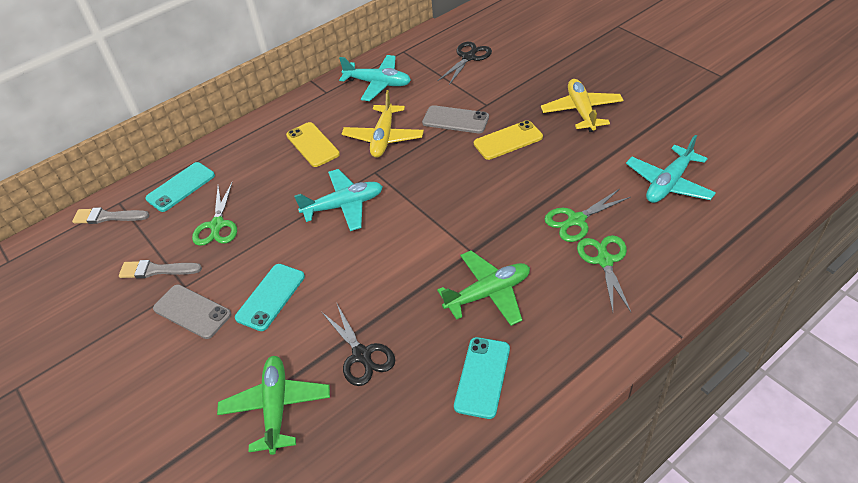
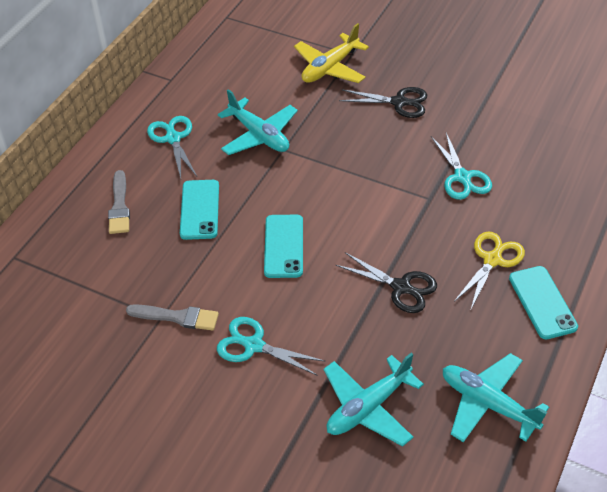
green plane: 2 -> 0
green scissors: 3 -> 0
grey phone: 2 -> 0
turquoise scissors: 0 -> 3
yellow phone: 2 -> 0
yellow plane: 2 -> 1
yellow scissors: 0 -> 1

